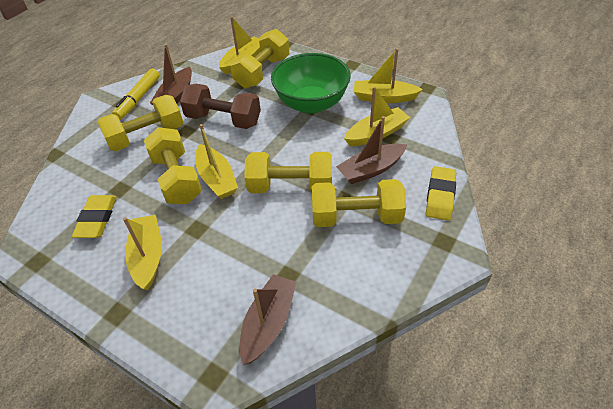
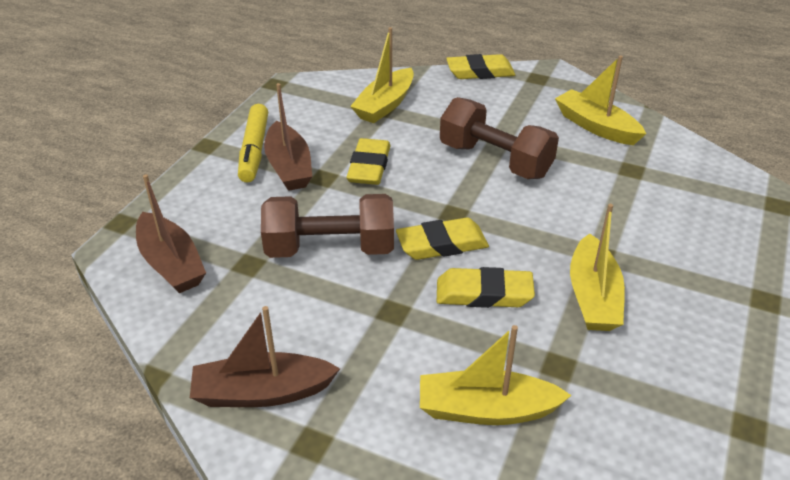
brown dumbbell: 1 -> 2
green bowl: 1 -> 0
yellow boat: 5 -> 4
yellow dumbbell: 5 -> 0
yellow eraser: 2 -> 4

